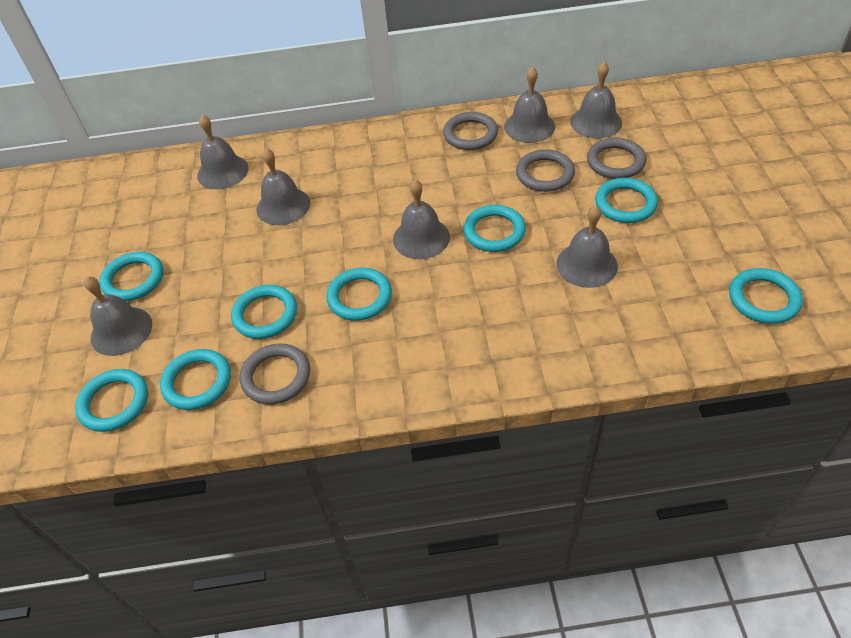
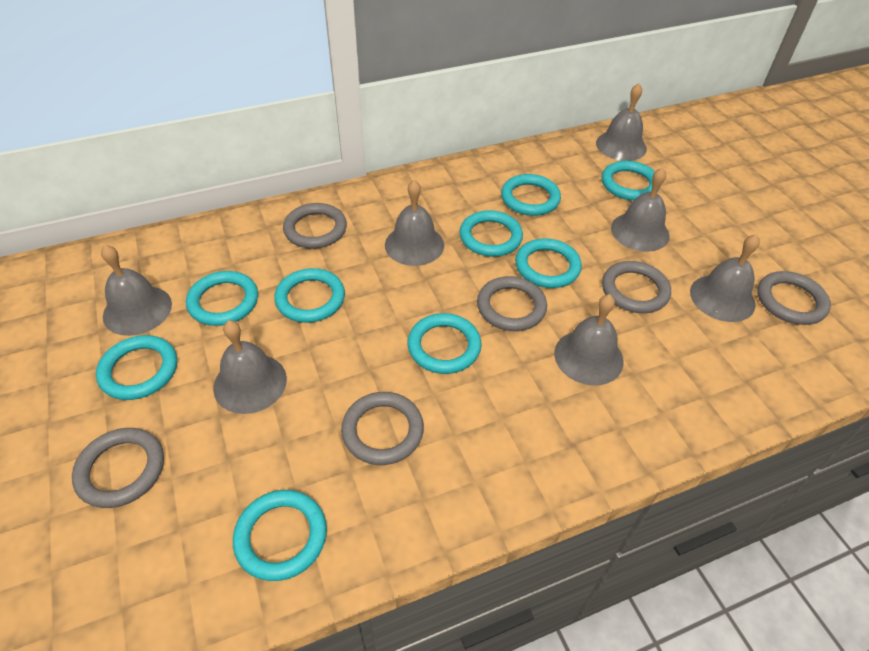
grey ring: 4 -> 6
turquoise ring: 8 -> 9

